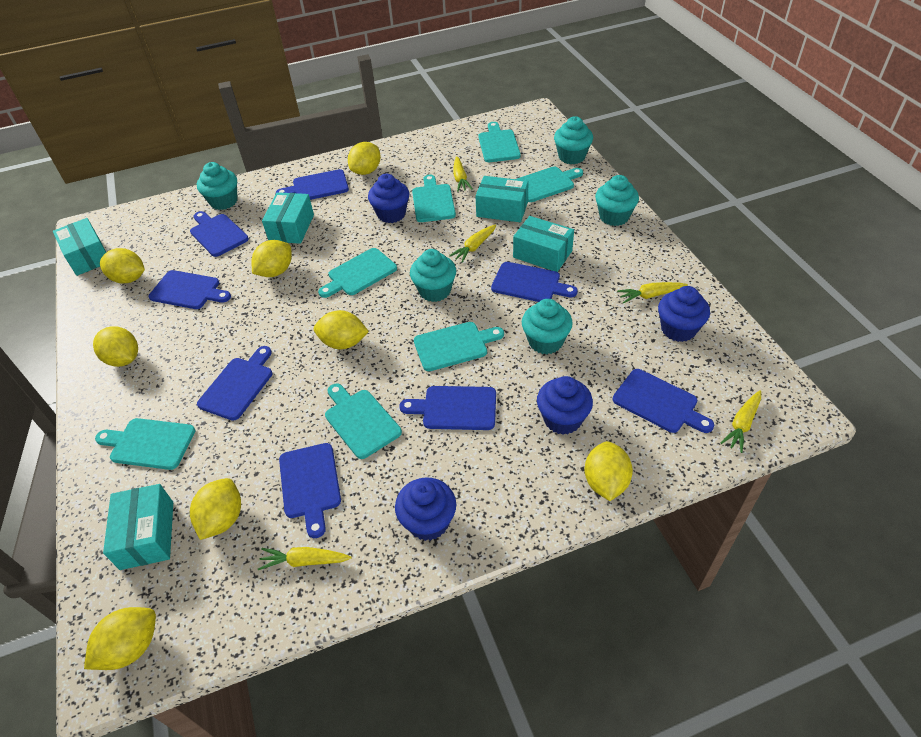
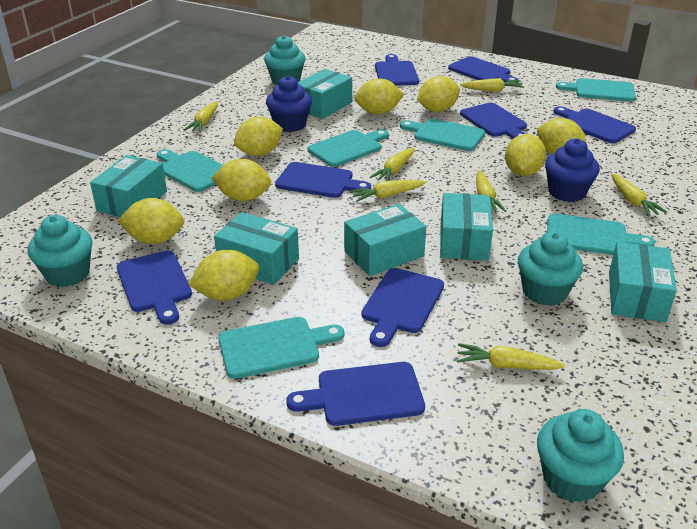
blue cupcake: 4 -> 2
turquoise box: 5 -> 6
turquoise cupcake: 5 -> 4
turquoise cutting board: 7 -> 6
yellow carrot: 5 -> 7

